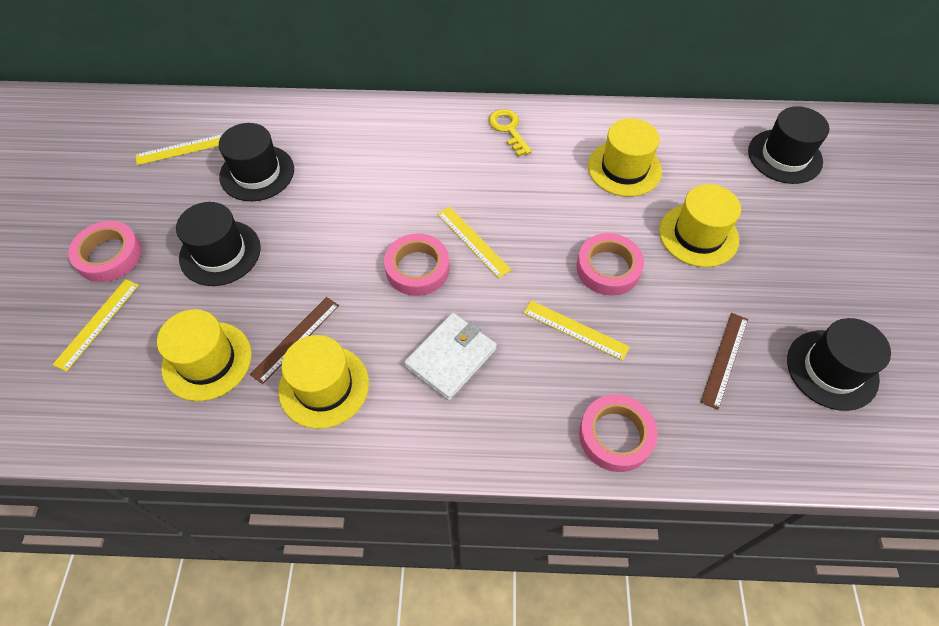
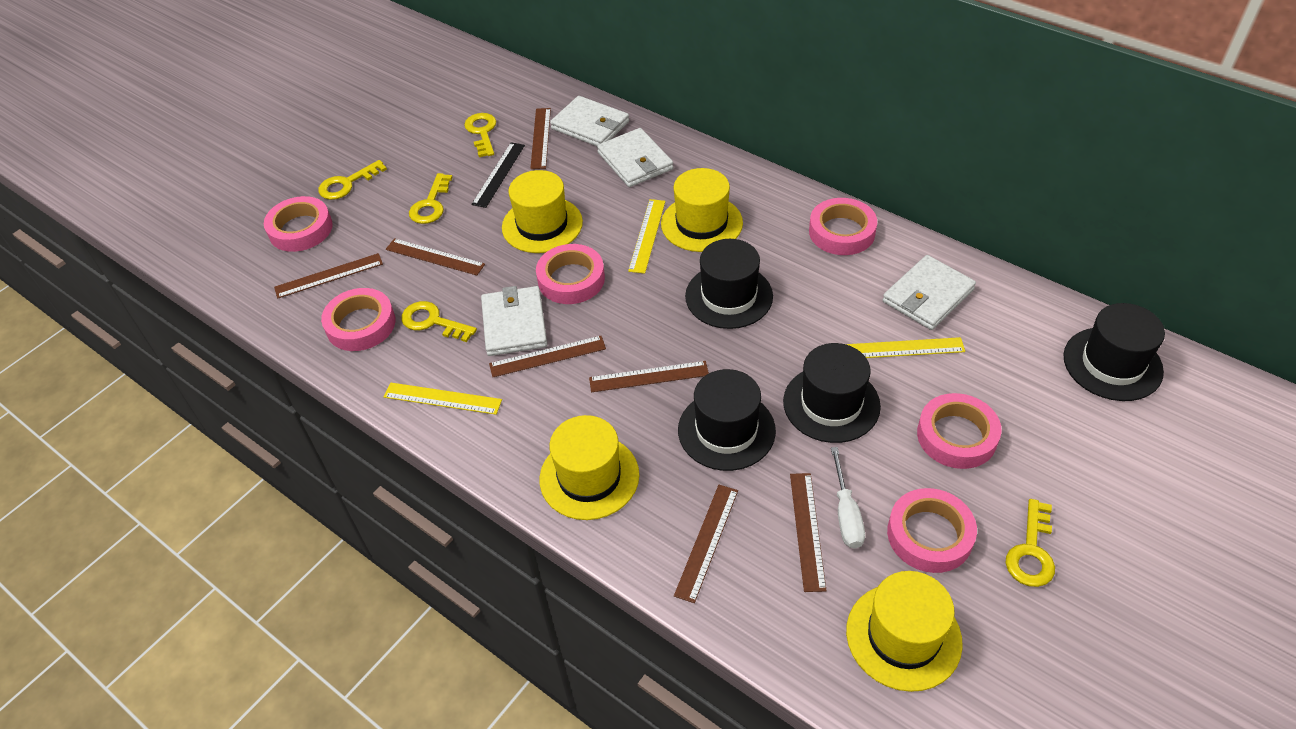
black ruler: 0 -> 1
brown ruler: 2 -> 7
pink tape: 4 -> 6
white screwdriver: 0 -> 1
white wallet: 1 -> 4
yellow key: 1 -> 5
yellow ruler: 4 -> 3

